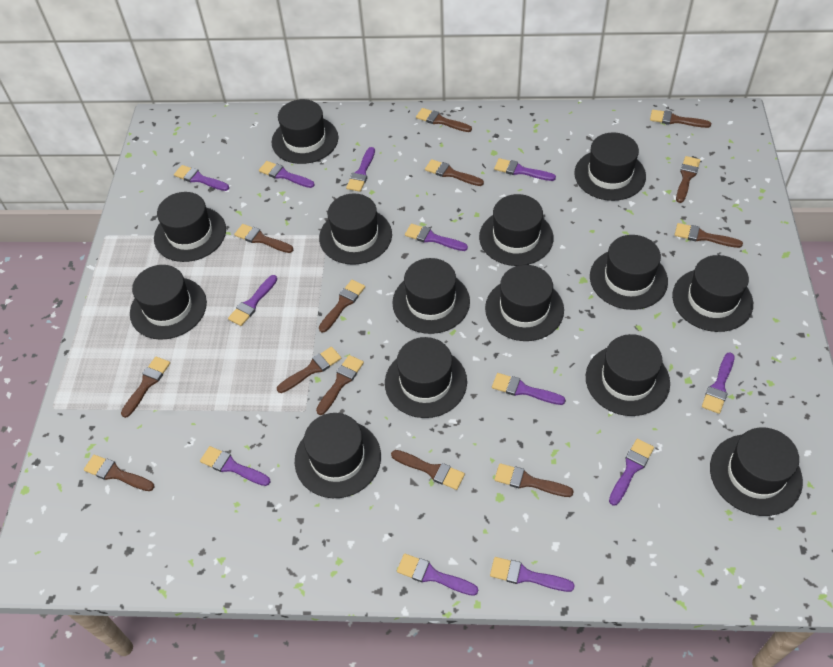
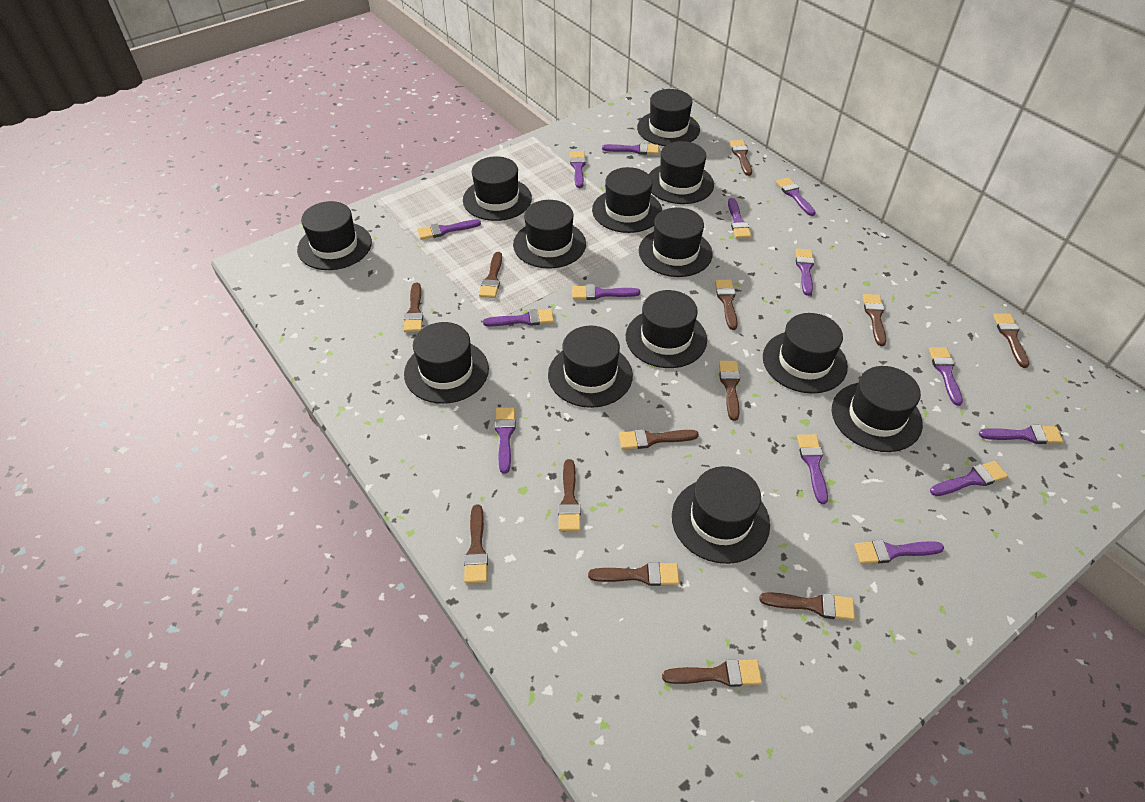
black hat: 14 -> 13
purple brush: 12 -> 14

